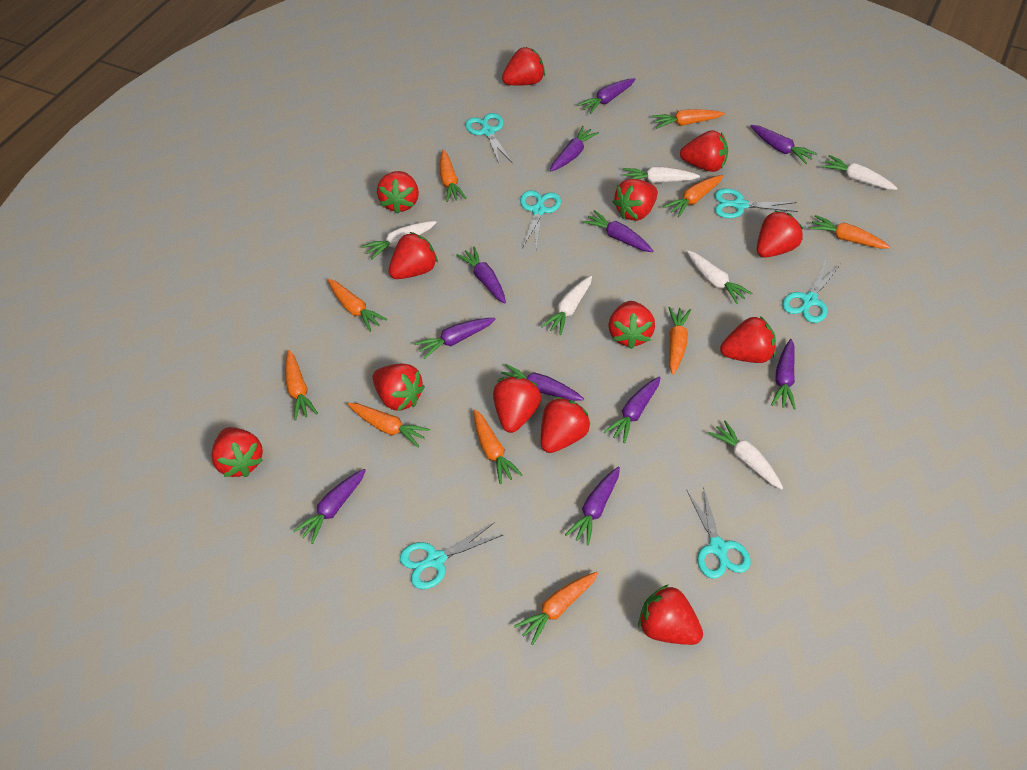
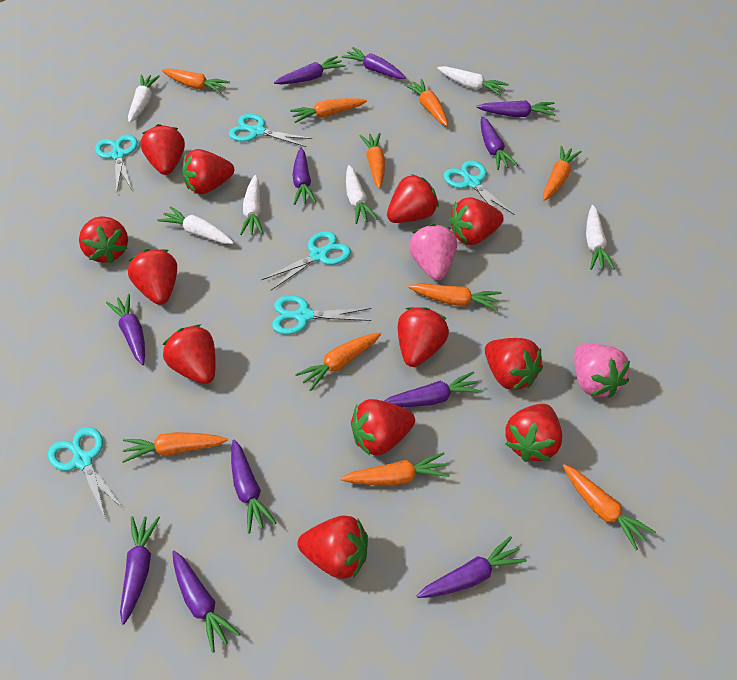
pink strawberry: 0 -> 2
red strawberry: 13 -> 12

